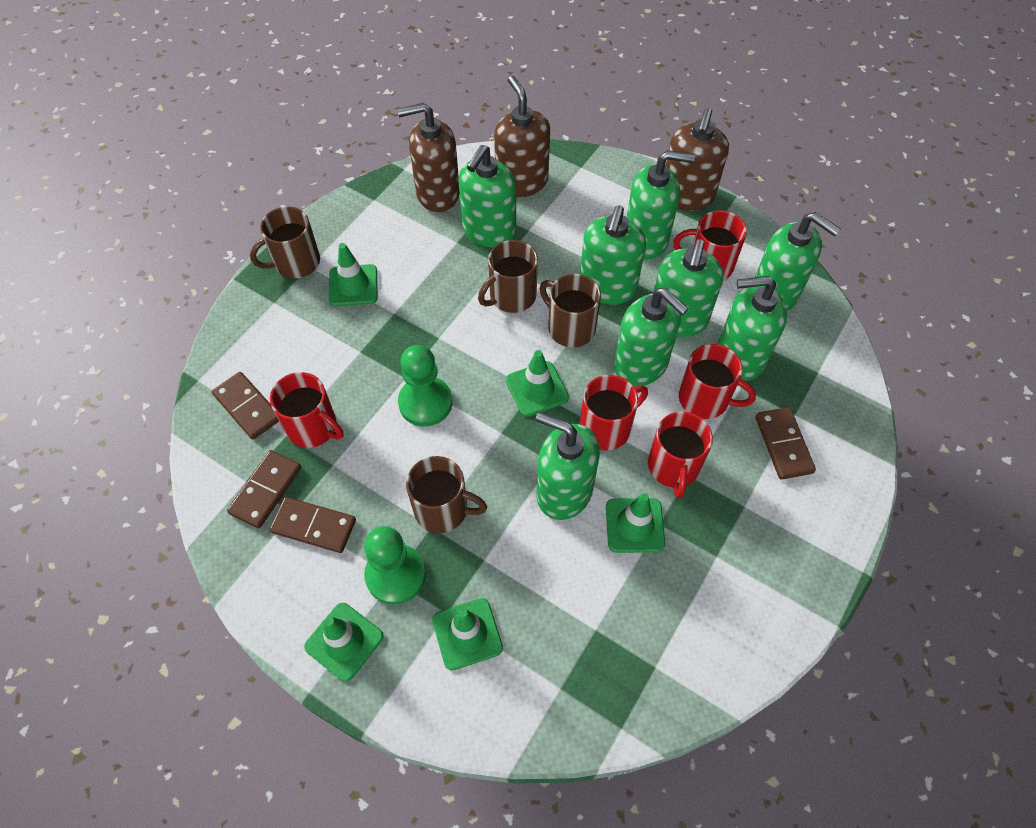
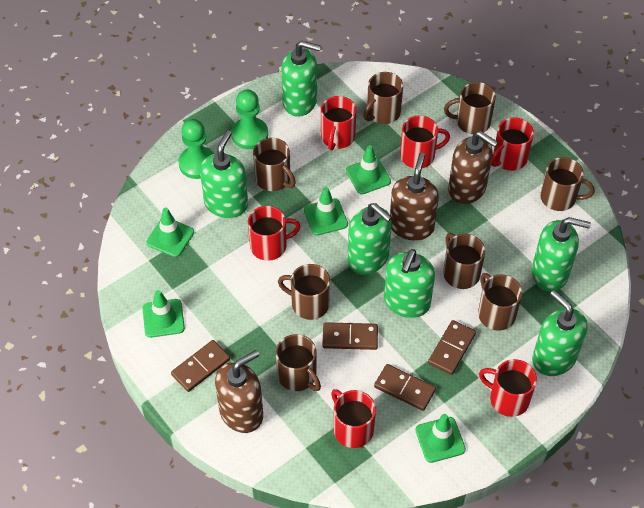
brown mug: 4 -> 8
green soap dispenser: 8 -> 6
red mug: 5 -> 6

